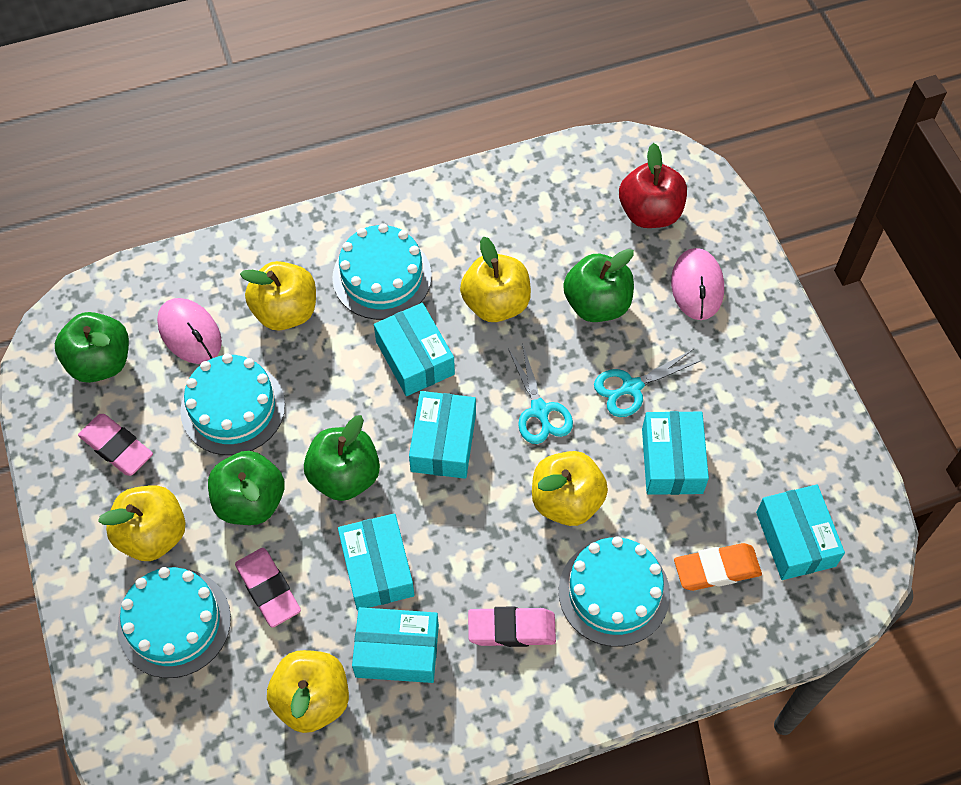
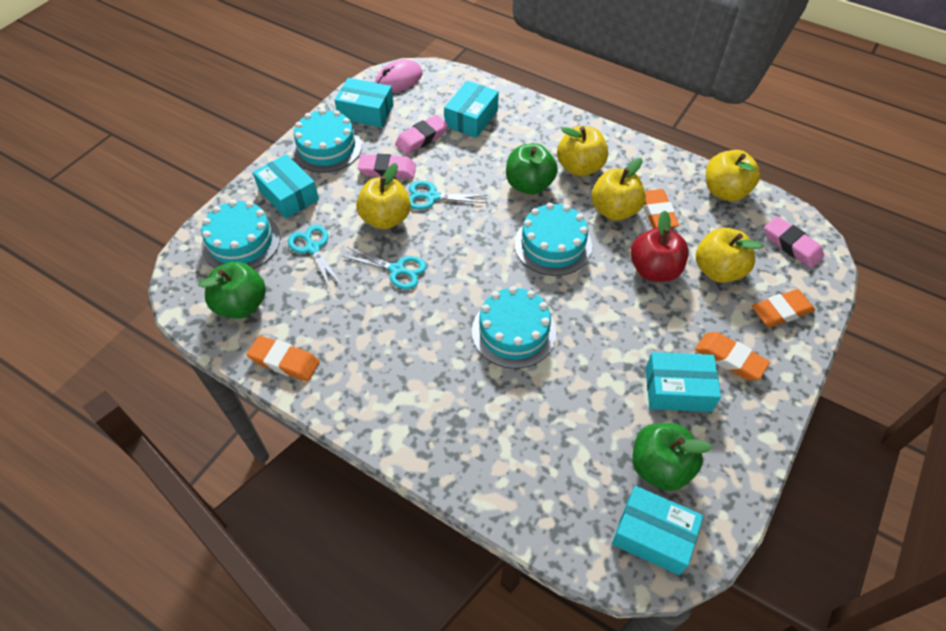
green apple: 4 -> 3
orange eraser: 1 -> 4
pink mouse: 2 -> 1
turquoise box: 6 -> 5
turquoise scissors: 2 -> 3

